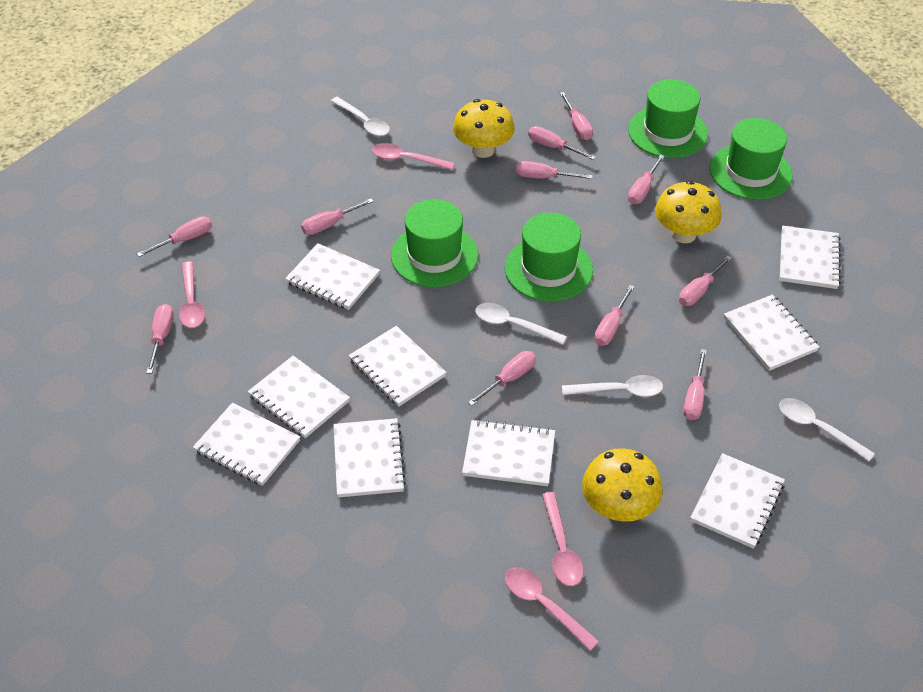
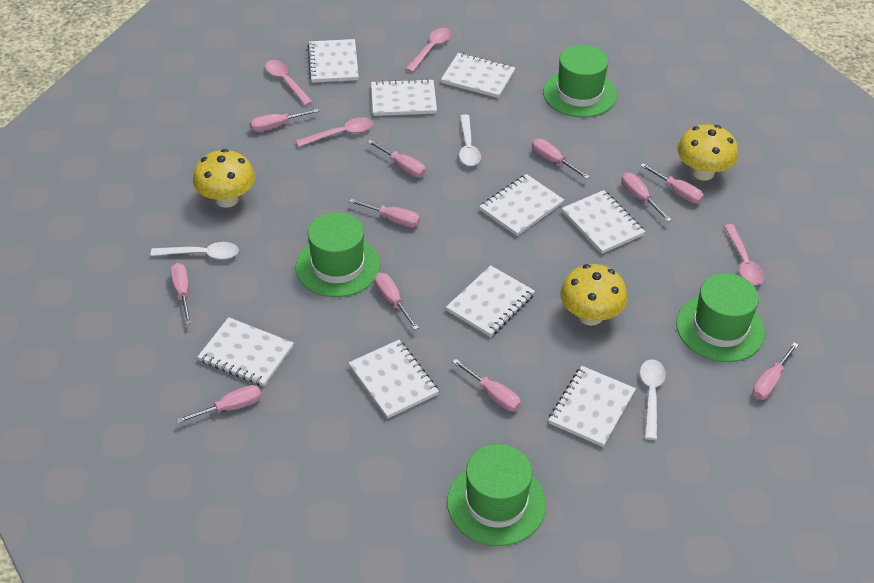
white spoon: 4 -> 3

